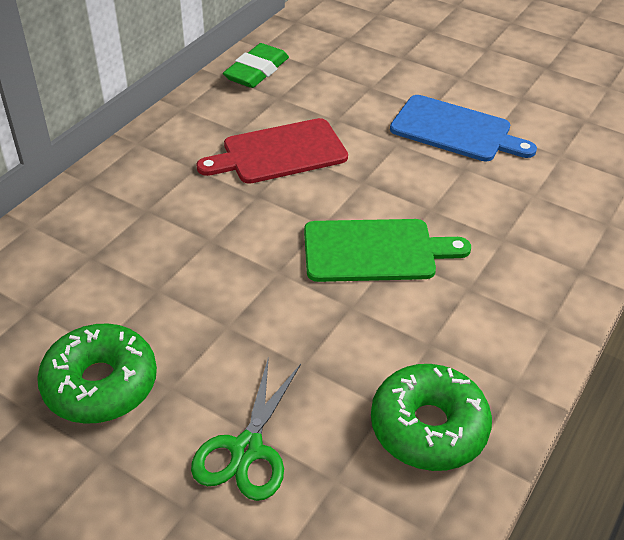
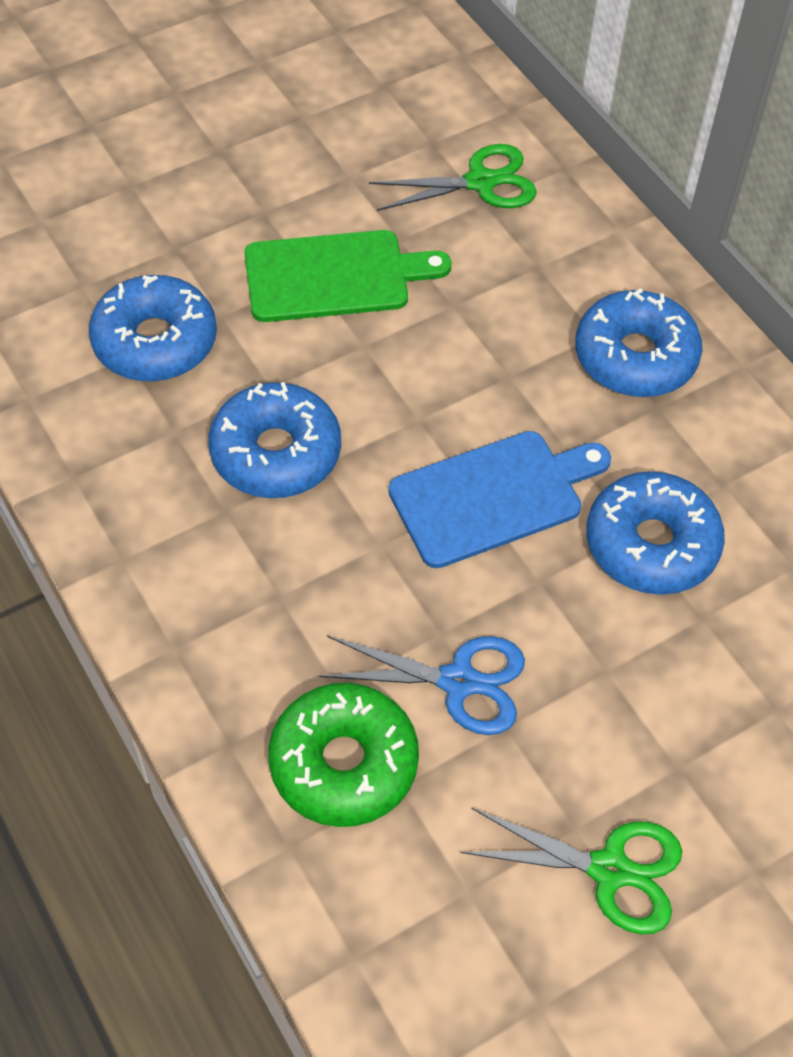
blue donut: 0 -> 4
blue scissors: 0 -> 1
green donut: 2 -> 1
green eraser: 1 -> 0
green scissors: 1 -> 2
red cutting board: 1 -> 0

